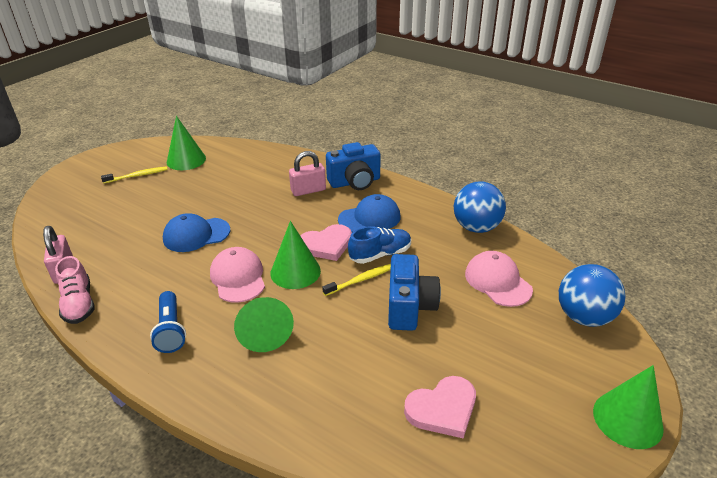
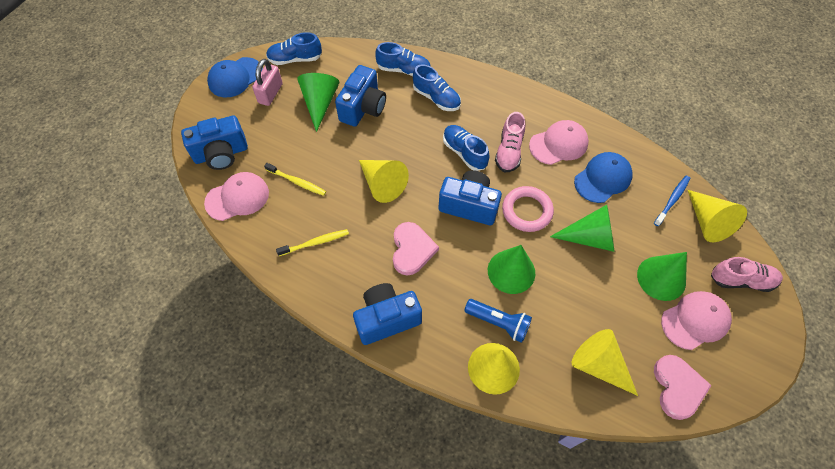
blue ball: 2 -> 0
blue camera: 2 -> 4
blue shoe: 1 -> 4
blue toothbrush: 0 -> 1
pink cap: 2 -> 3
pink padlock: 2 -> 1
pink ring: 0 -> 1
pink shoe: 1 -> 2
yellow cone: 0 -> 4

